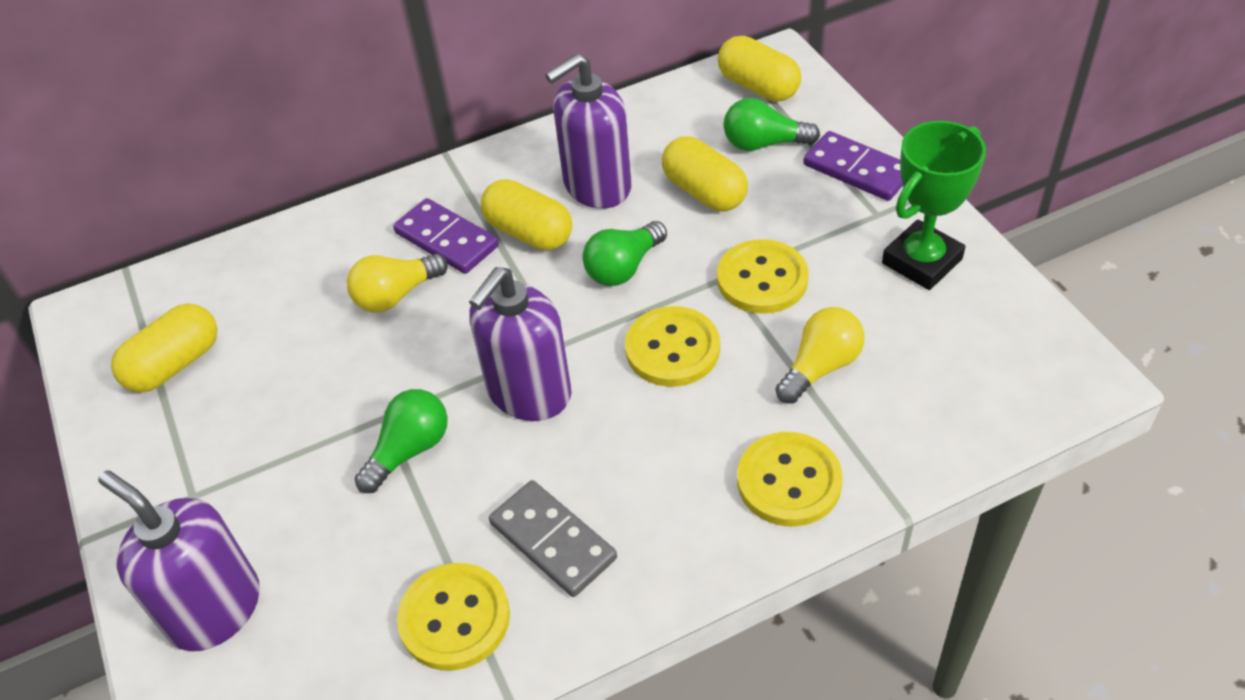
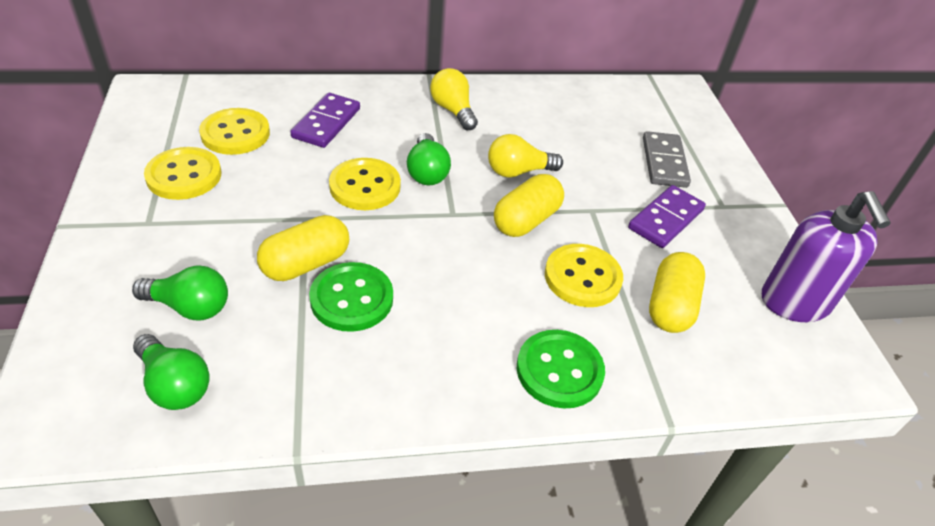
green button: 0 -> 2
green trophy: 1 -> 0
purple soap dispenser: 3 -> 1
yellow capsule: 4 -> 3

